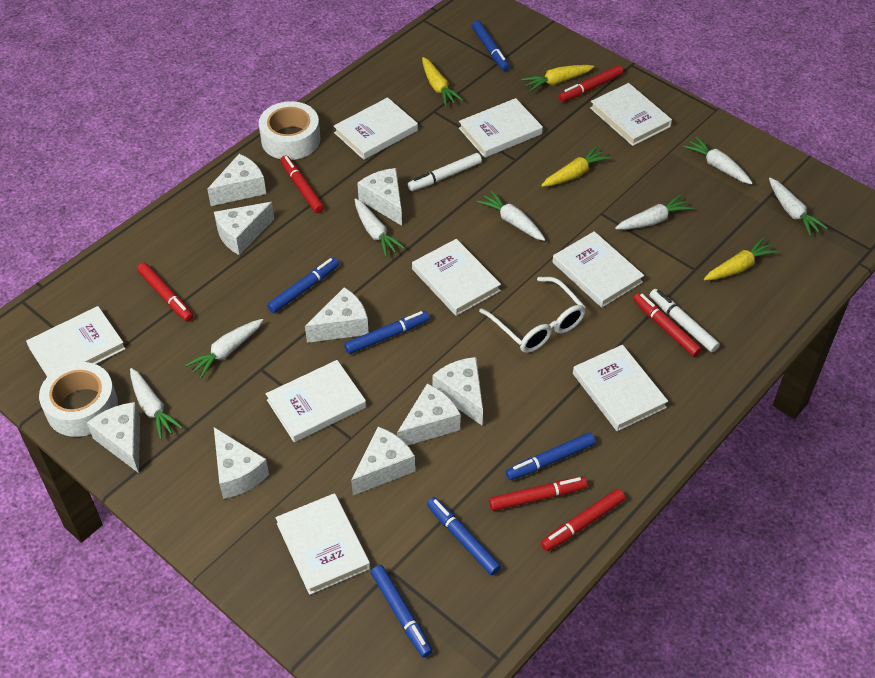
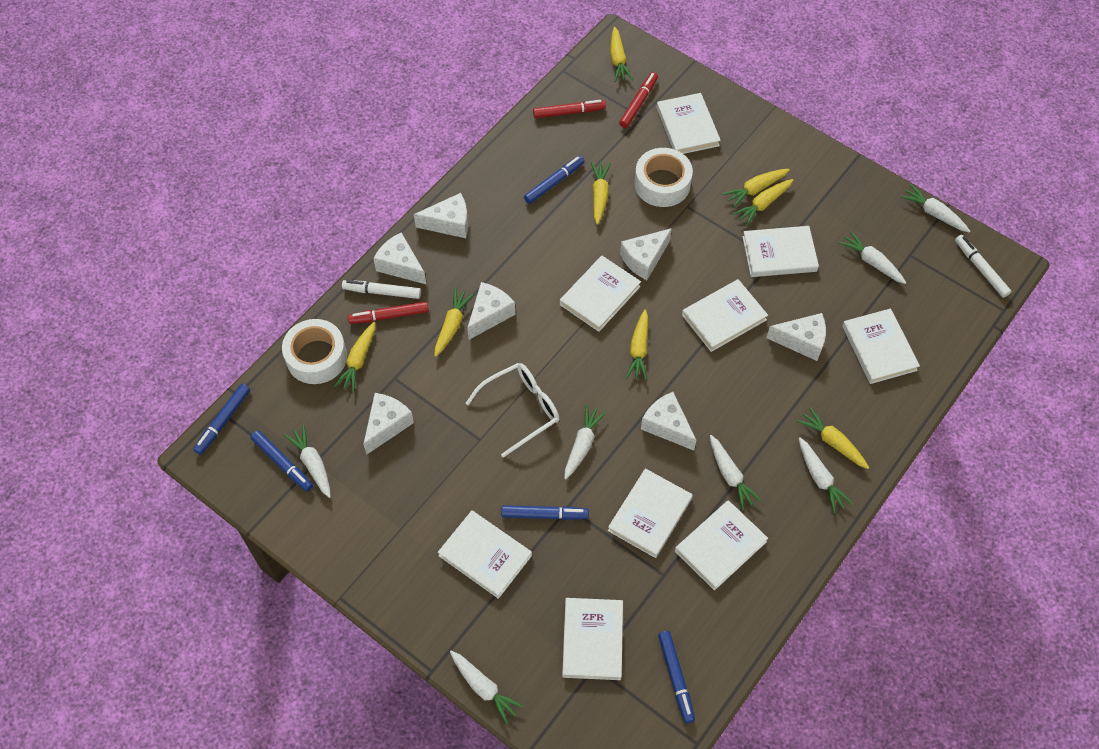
blue marker: 6 -> 5
red marker: 6 -> 3
white cheese: 9 -> 7
yellow carrot: 4 -> 8

